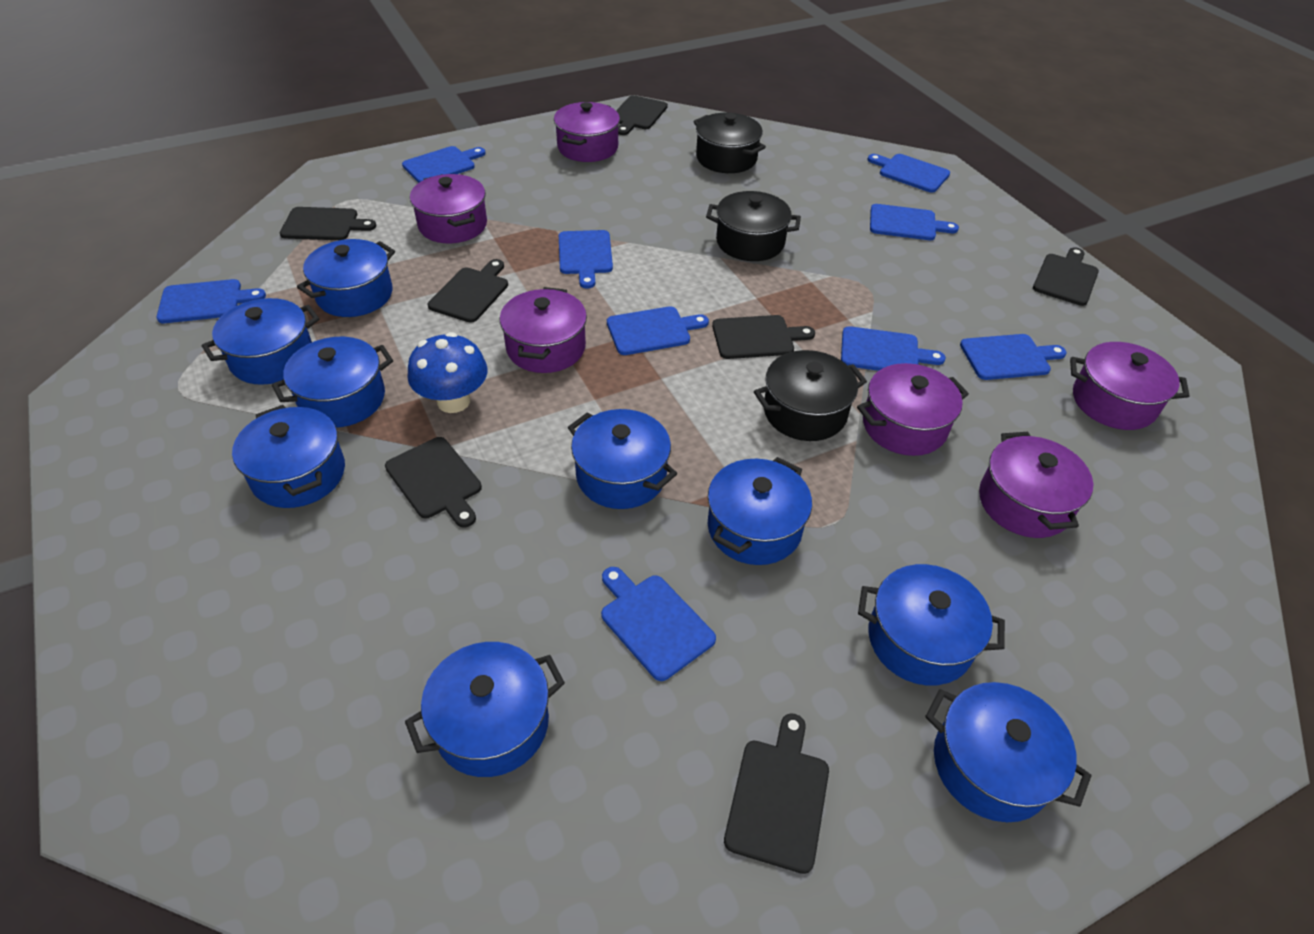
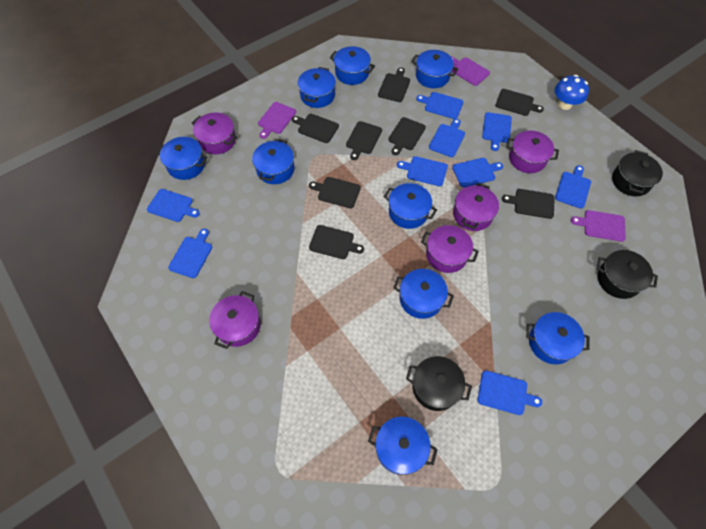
black cutting board: 7 -> 8
purple cutting board: 0 -> 3
purple pot: 6 -> 5

